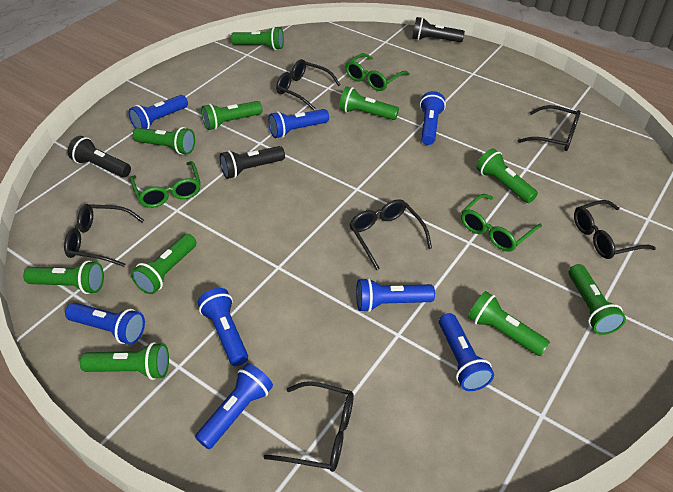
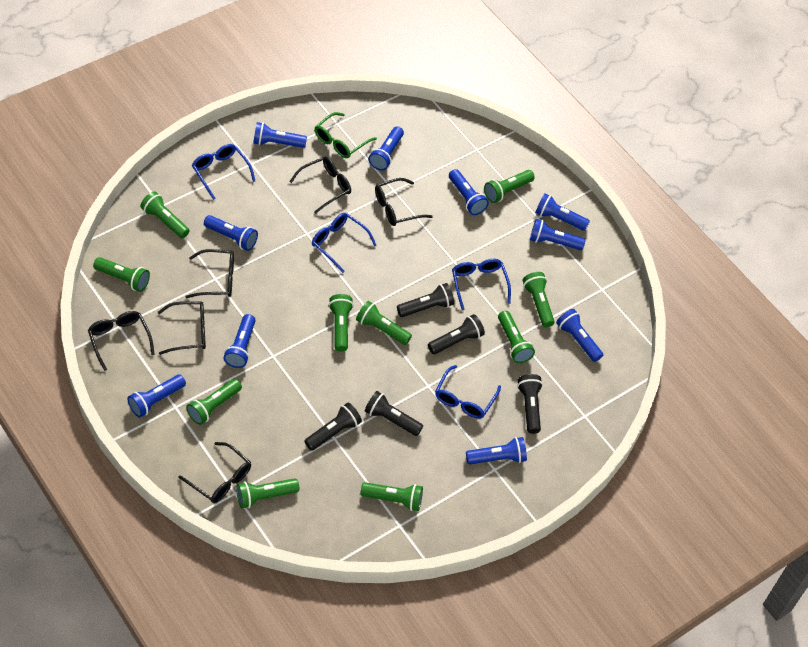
black flashlight: 3 -> 5
blue flashlight: 8 -> 10
blue glasses: 0 -> 4
green glasses: 3 -> 1

